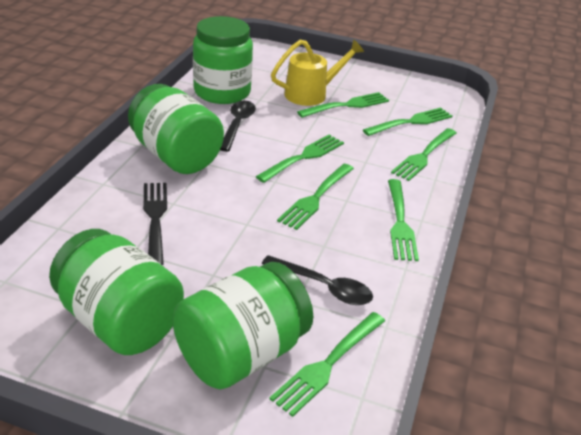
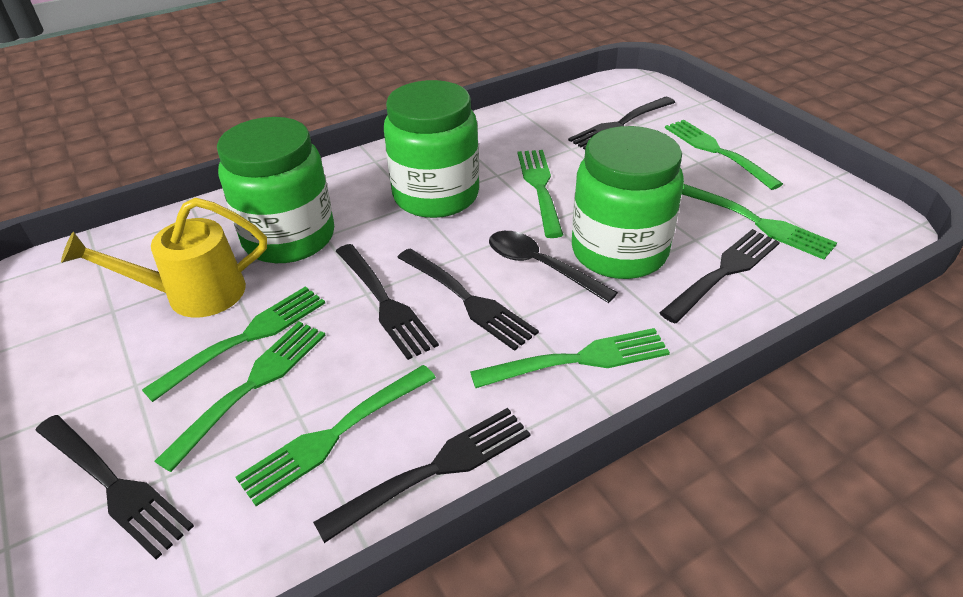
black fork: 1 -> 6
black spoon: 2 -> 1
green jar: 4 -> 3

